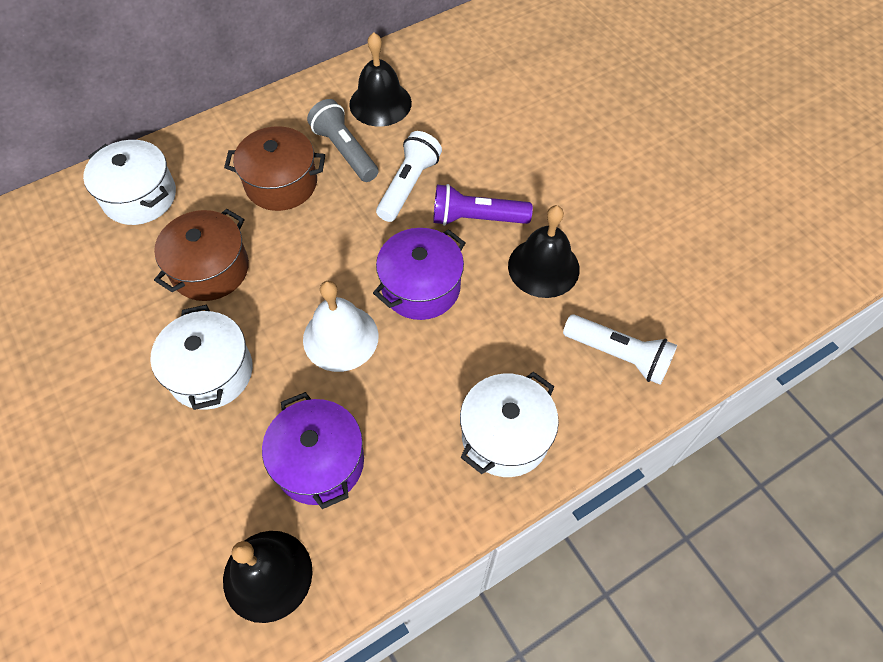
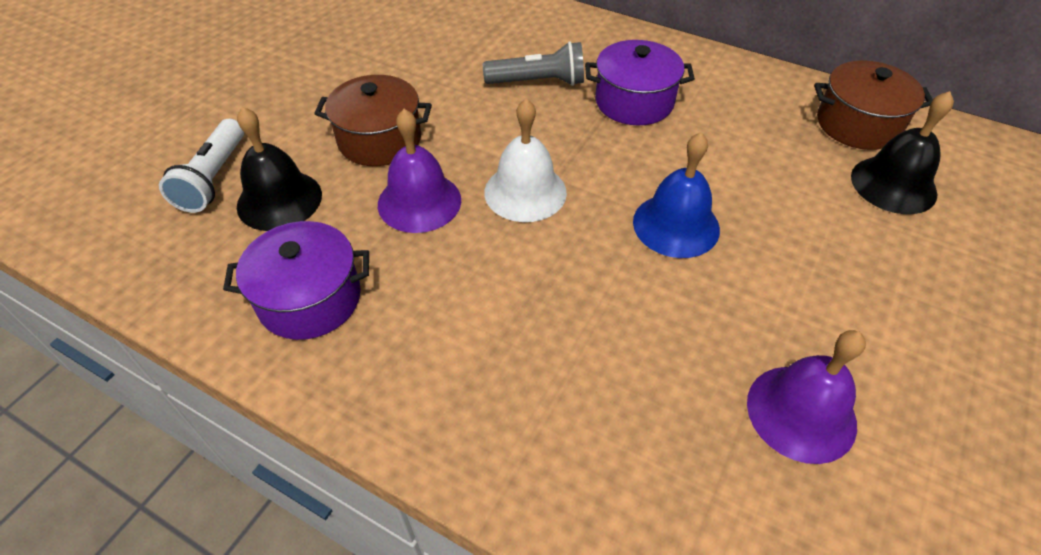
black bell: 3 -> 2
blue bell: 0 -> 1
purple bell: 0 -> 2
purple flashlight: 1 -> 0
white flashlight: 2 -> 1
white pot: 3 -> 0

